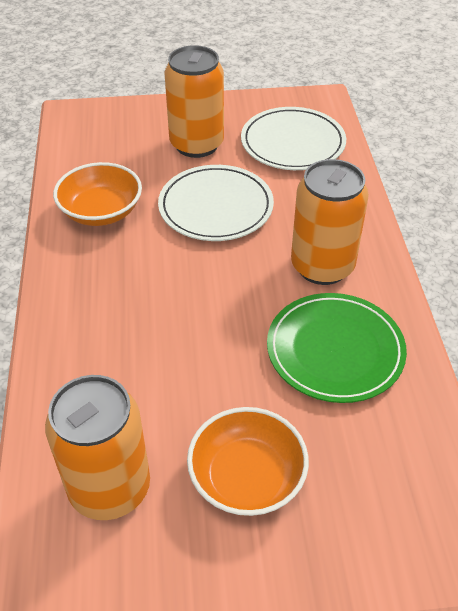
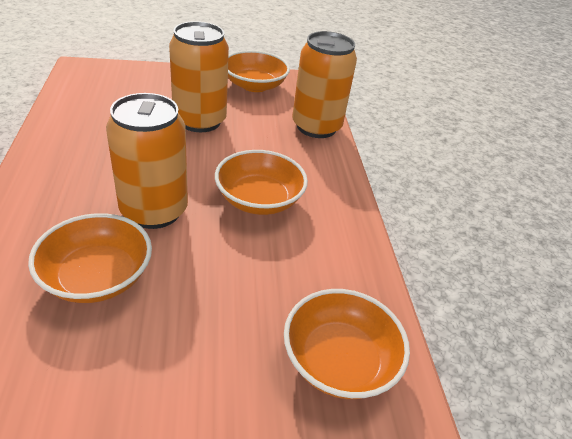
green plate: 1 -> 0
orange bowl: 2 -> 4
white plate: 2 -> 0

